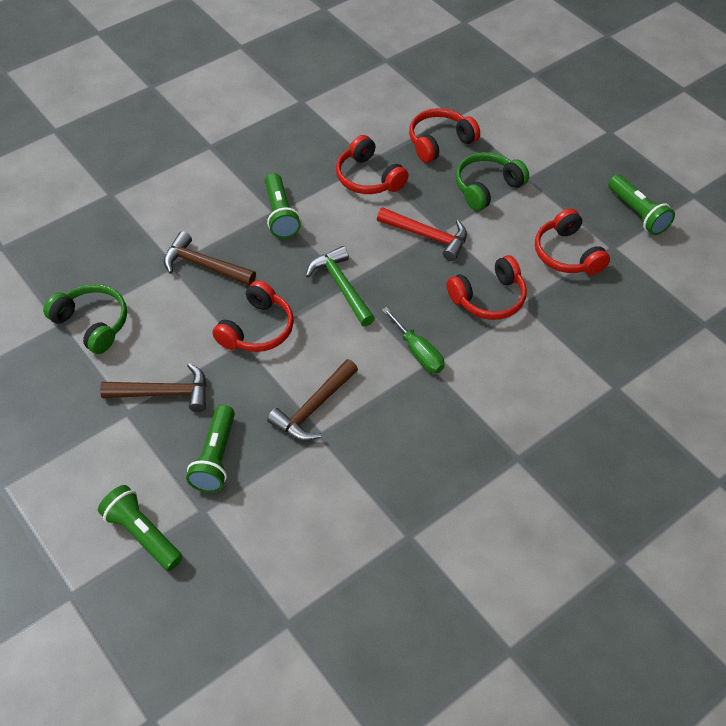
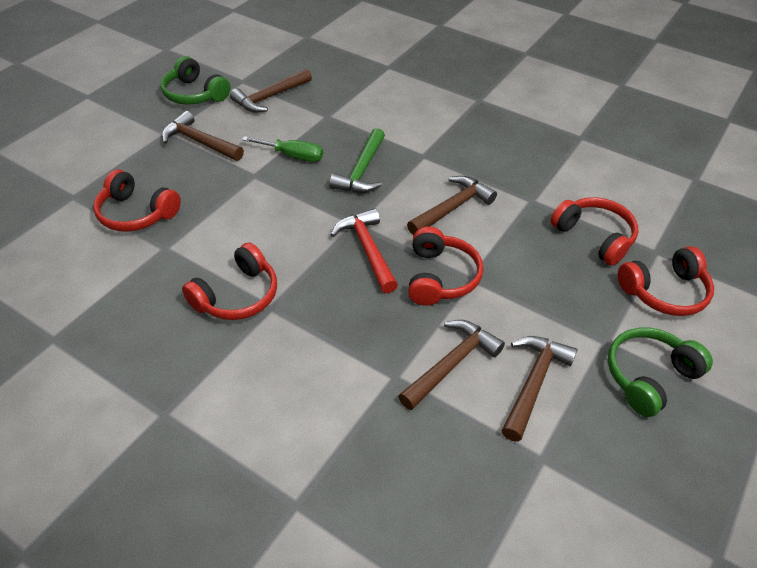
brown hammer: 3 -> 5
green flashlight: 4 -> 0

